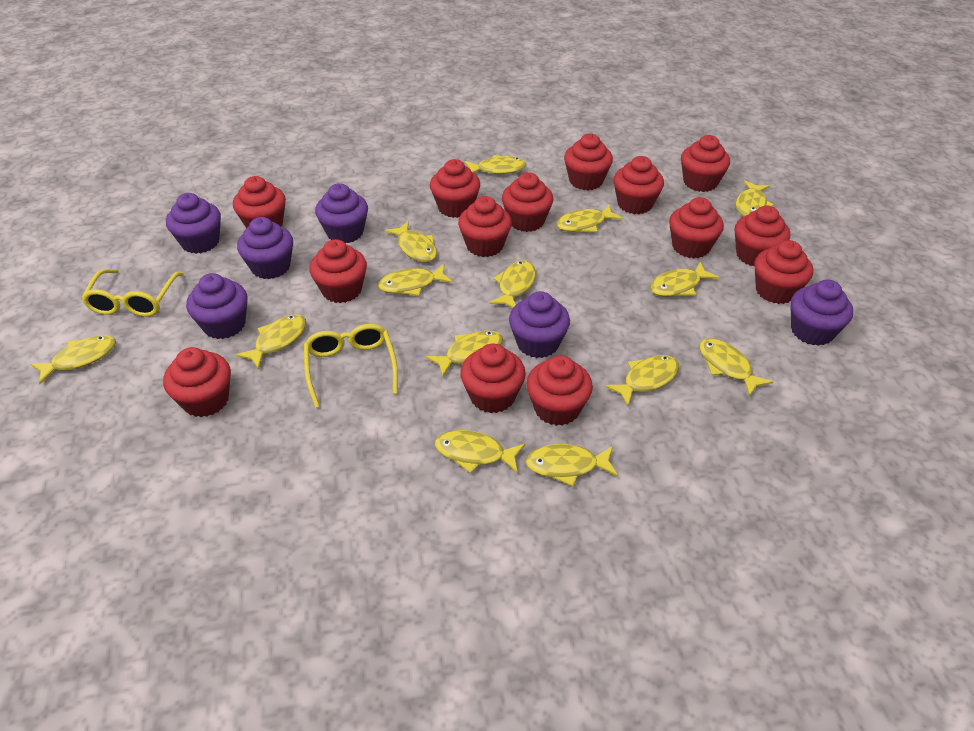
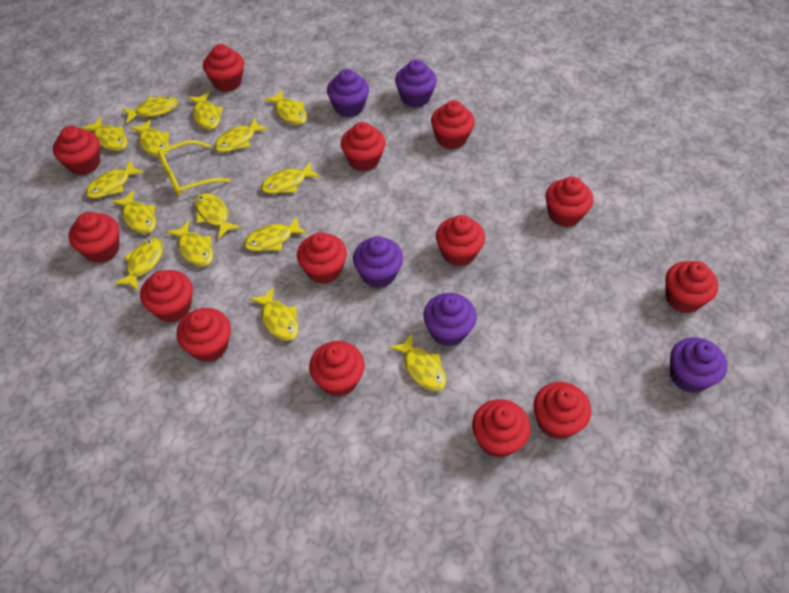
purple cupcake: 6 -> 5
yellow fish: 14 -> 15
yellow glasses: 2 -> 1

